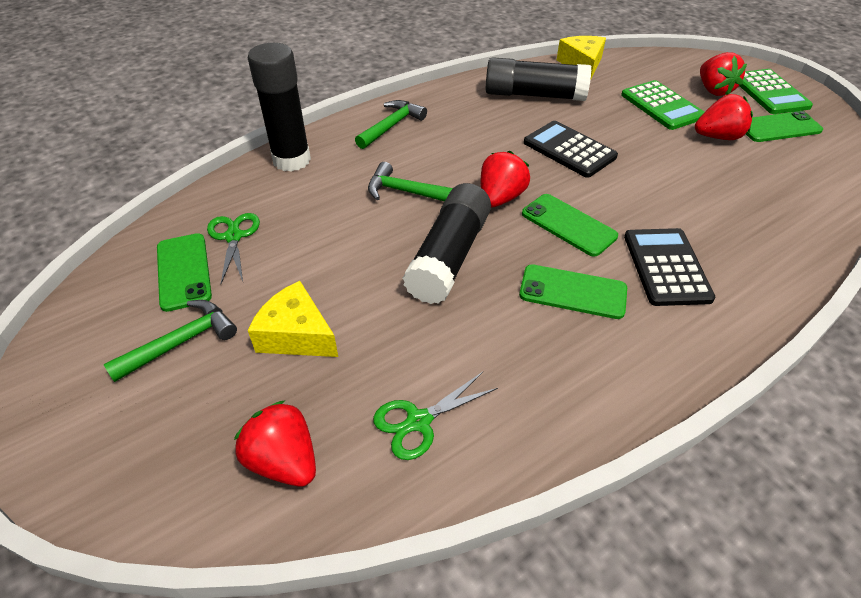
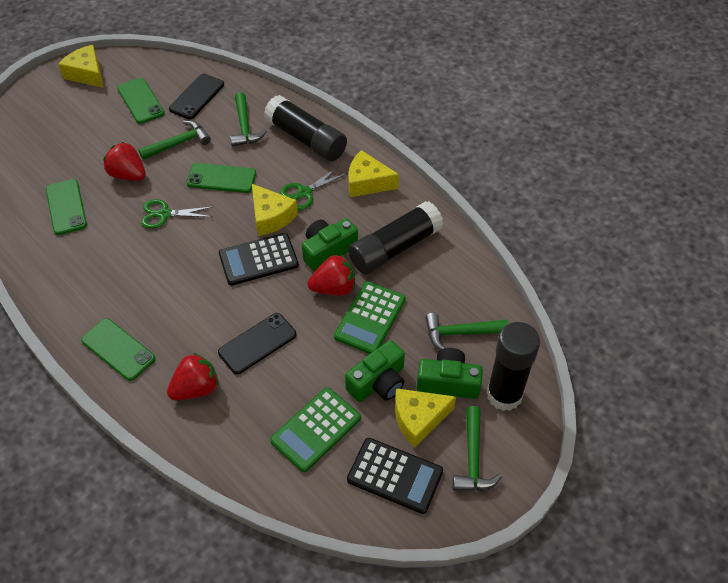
black phone: 0 -> 2
green camera: 0 -> 3
green hammer: 3 -> 4
red strawberry: 4 -> 3
yellow cheese: 2 -> 4

